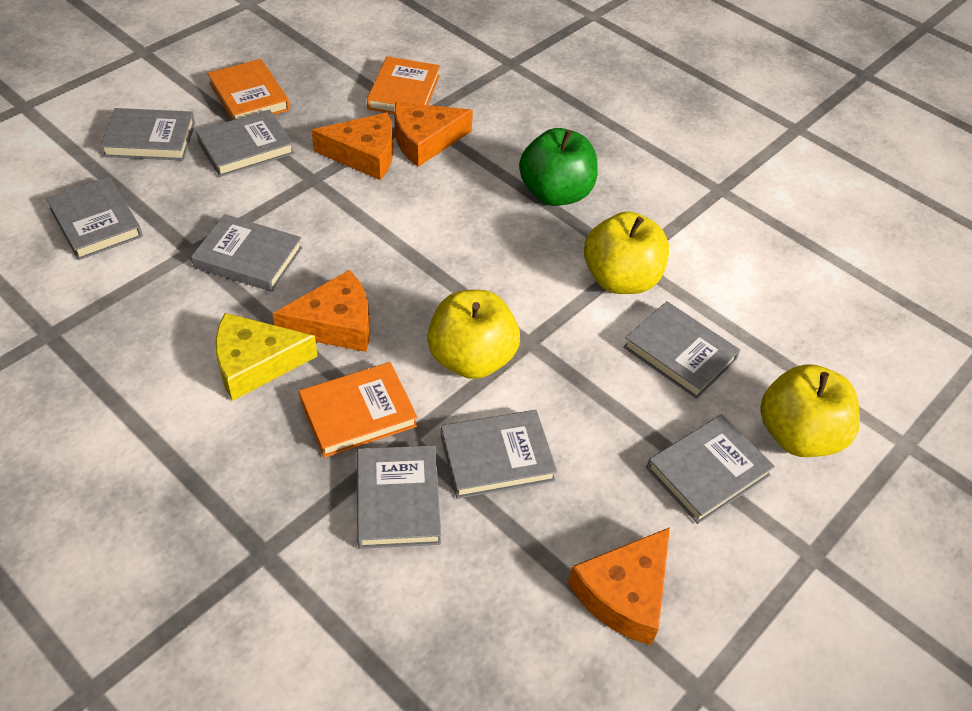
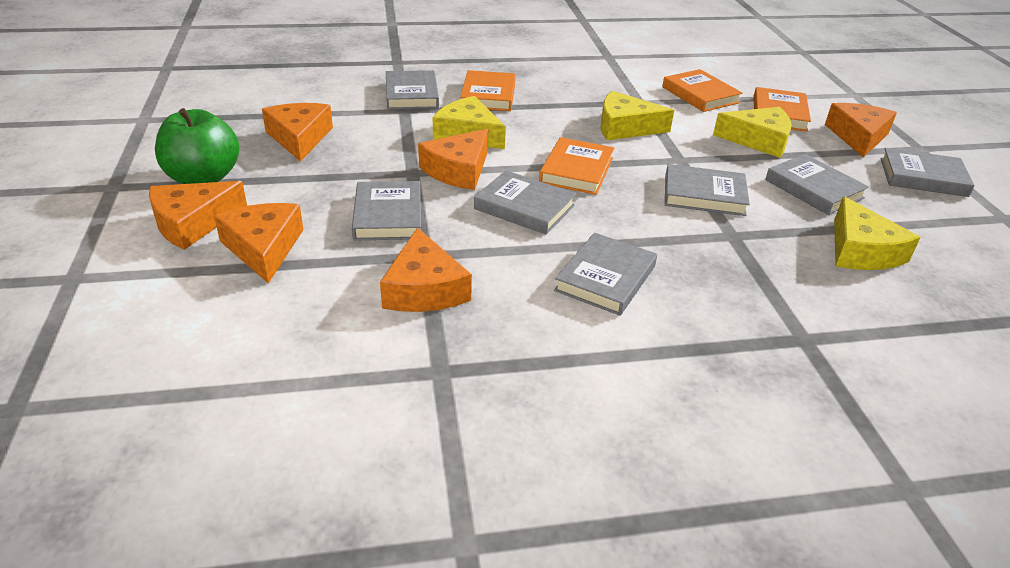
grey book: 8 -> 7
orange book: 3 -> 4
orange cheese: 4 -> 6
yellow apple: 3 -> 0
yellow cheese: 1 -> 4

